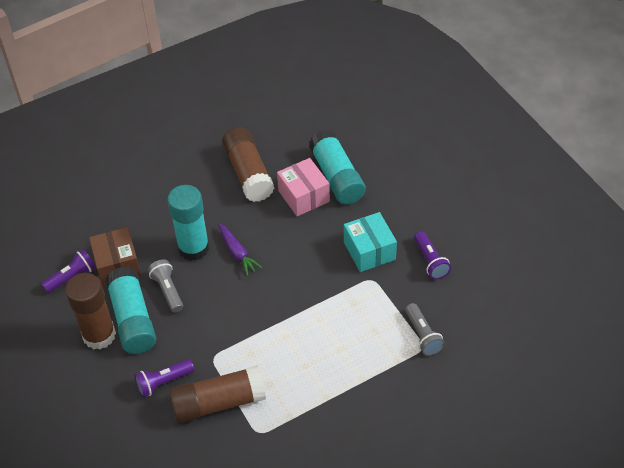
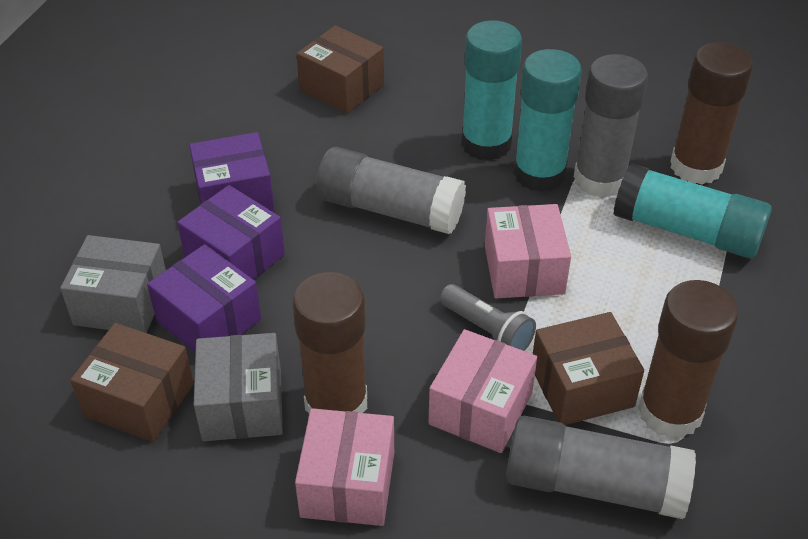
brown box: 1 -> 3
grey box: 0 -> 2
grey flashlight: 2 -> 1
grey glue stick: 0 -> 3
pink box: 1 -> 3
purple box: 0 -> 3
purple carrot: 1 -> 0
purple flashlight: 3 -> 0
turquoise box: 1 -> 0

